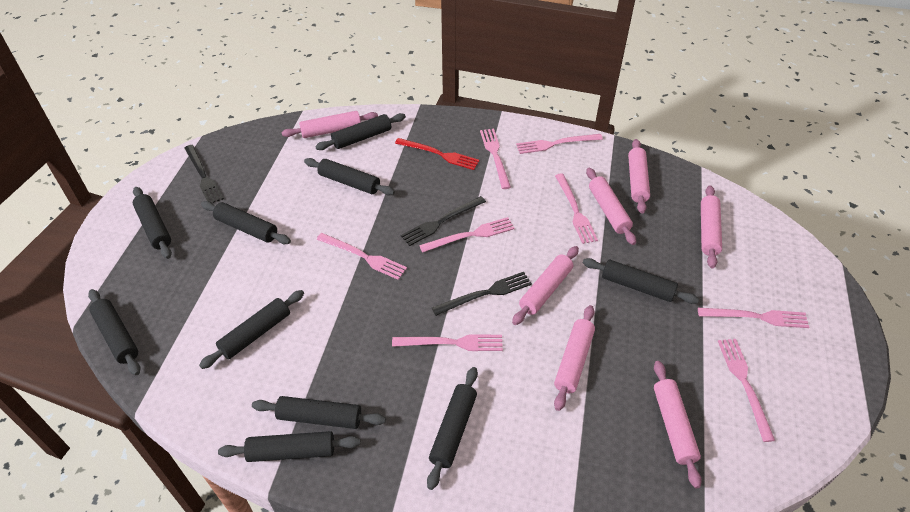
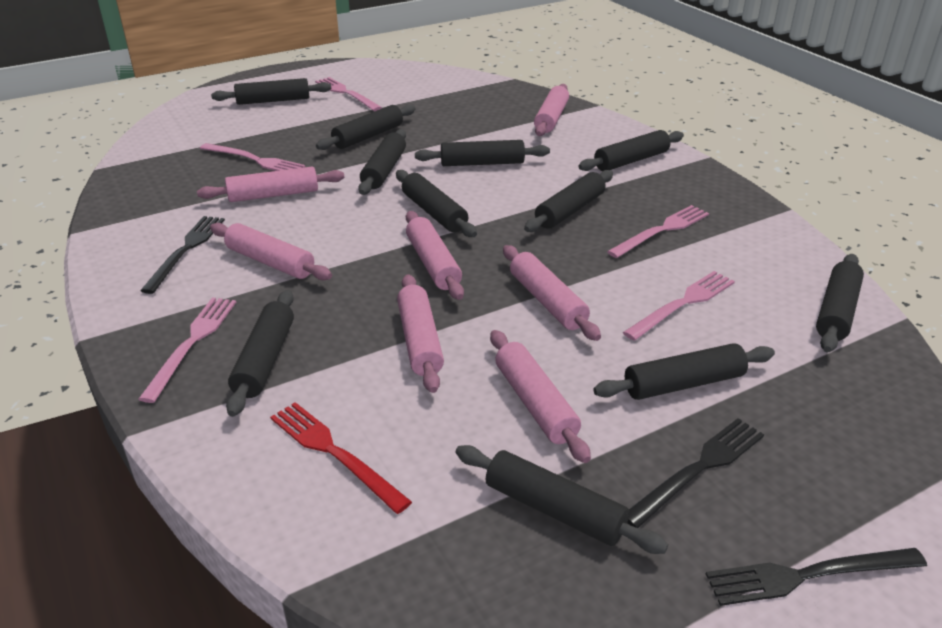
black rolling pin: 10 -> 11
pink fork: 8 -> 5

